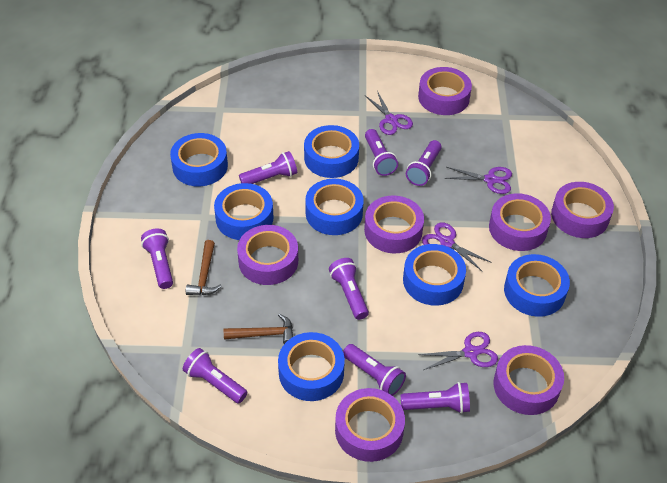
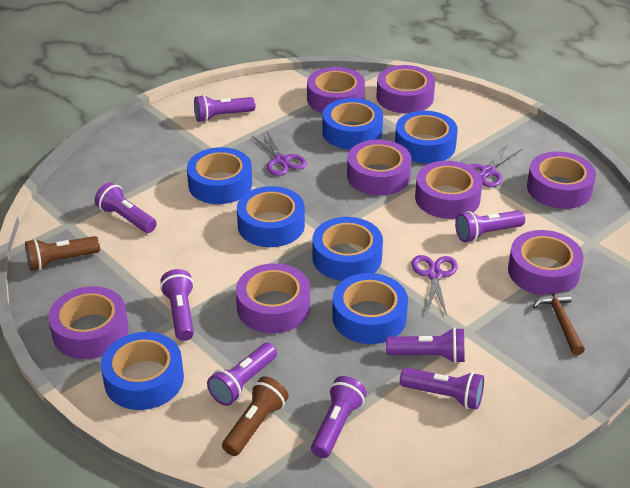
brown flashlight: 0 -> 2
brown hammer: 2 -> 1
purple scissors: 4 -> 3
purple tape: 7 -> 8

